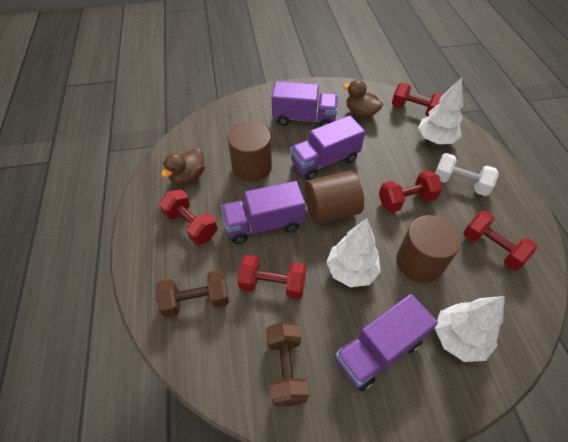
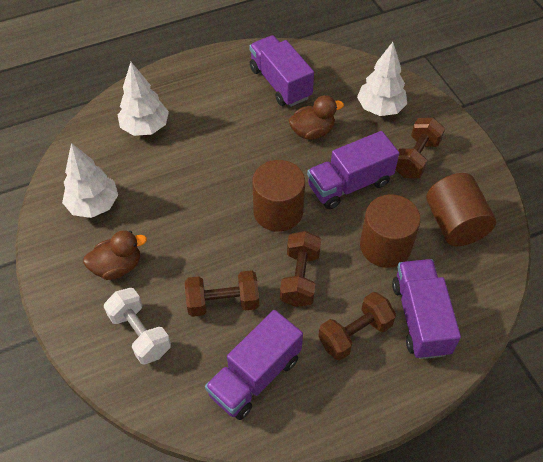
brown dumbbell: 2 -> 4
red dumbbell: 5 -> 0

